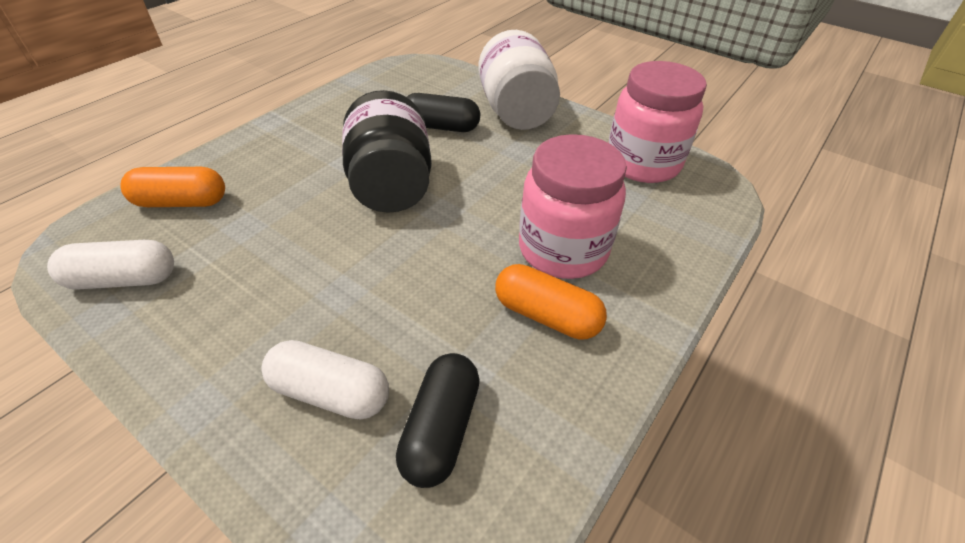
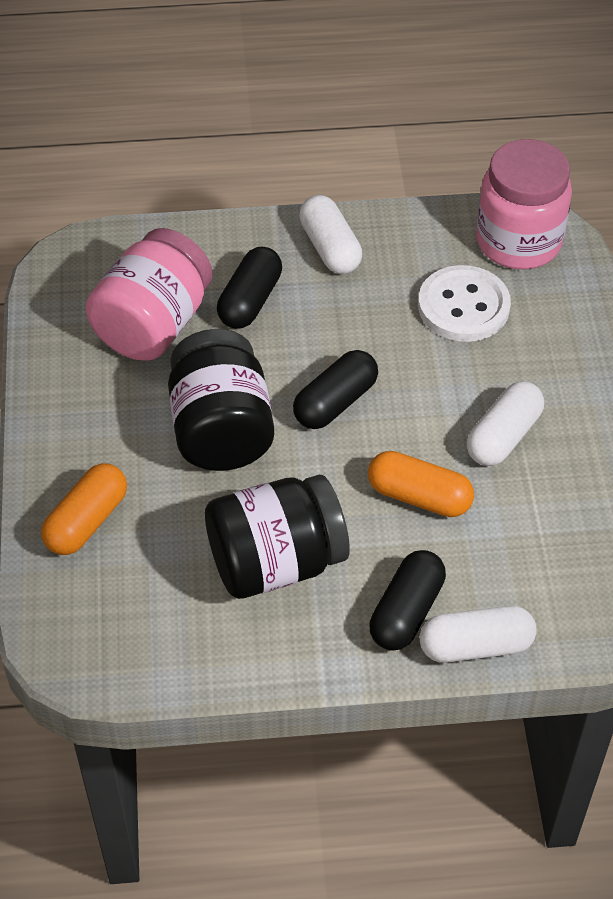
black capsule: 2 -> 3
black jar: 1 -> 2
white button: 0 -> 1
white capsule: 2 -> 3
white jar: 1 -> 0

